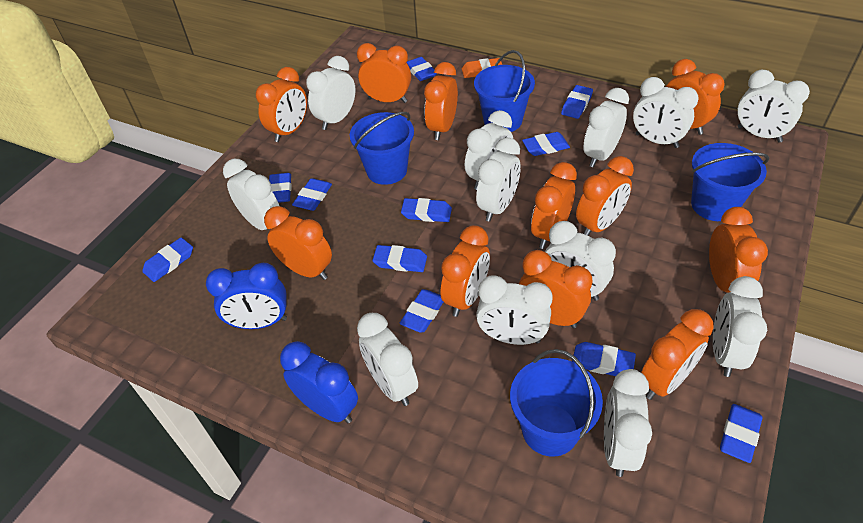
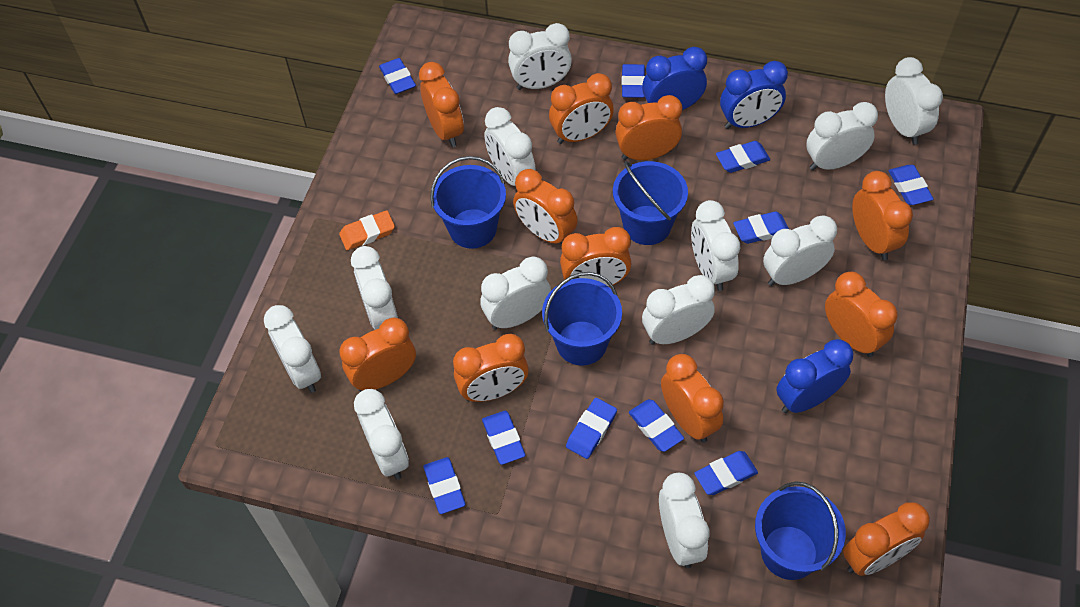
blue clock: 2 -> 3
blue eraser: 11 -> 10

